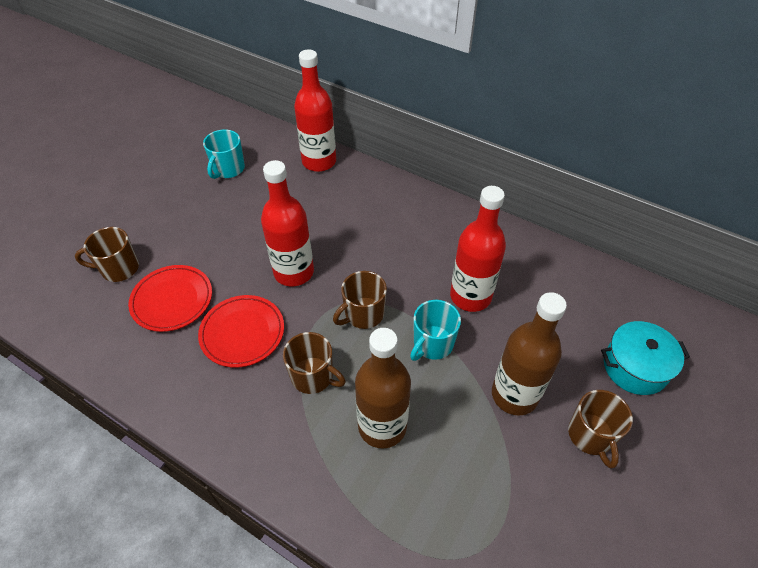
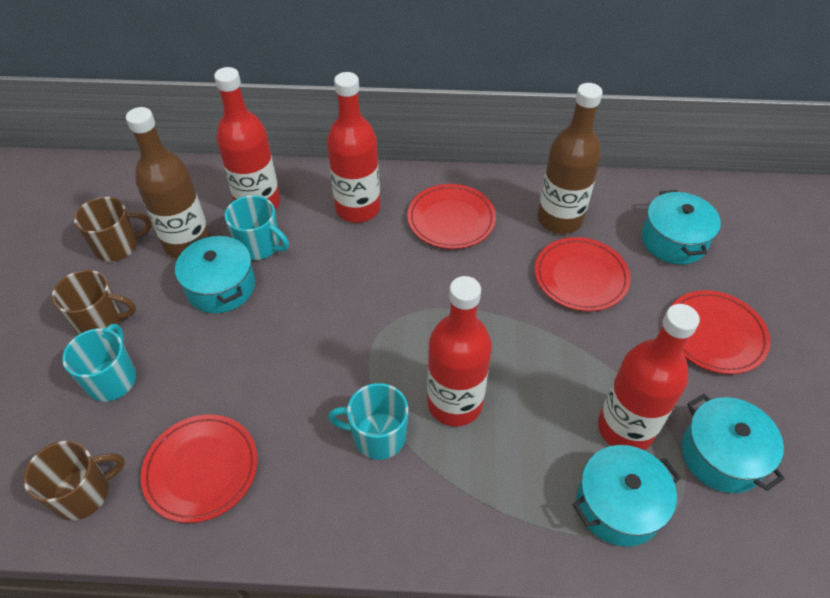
brown mug: 4 -> 3
red bottle: 3 -> 4
red plate: 2 -> 4
turquoise mug: 2 -> 3
turquoise pot: 1 -> 4

